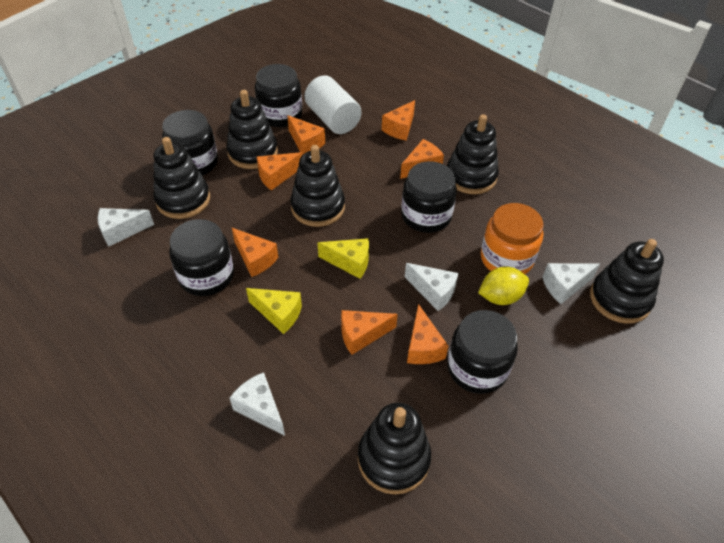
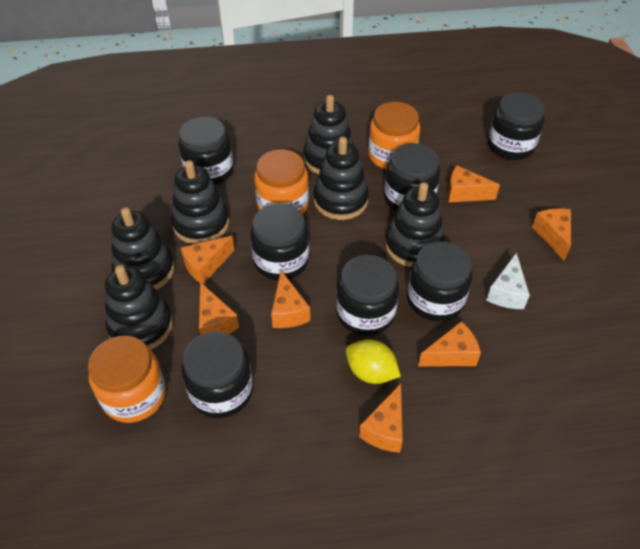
black jar: 5 -> 7
orange jar: 1 -> 3
white cheese: 4 -> 1
white cylinder: 1 -> 0
yellow cheese: 2 -> 0

